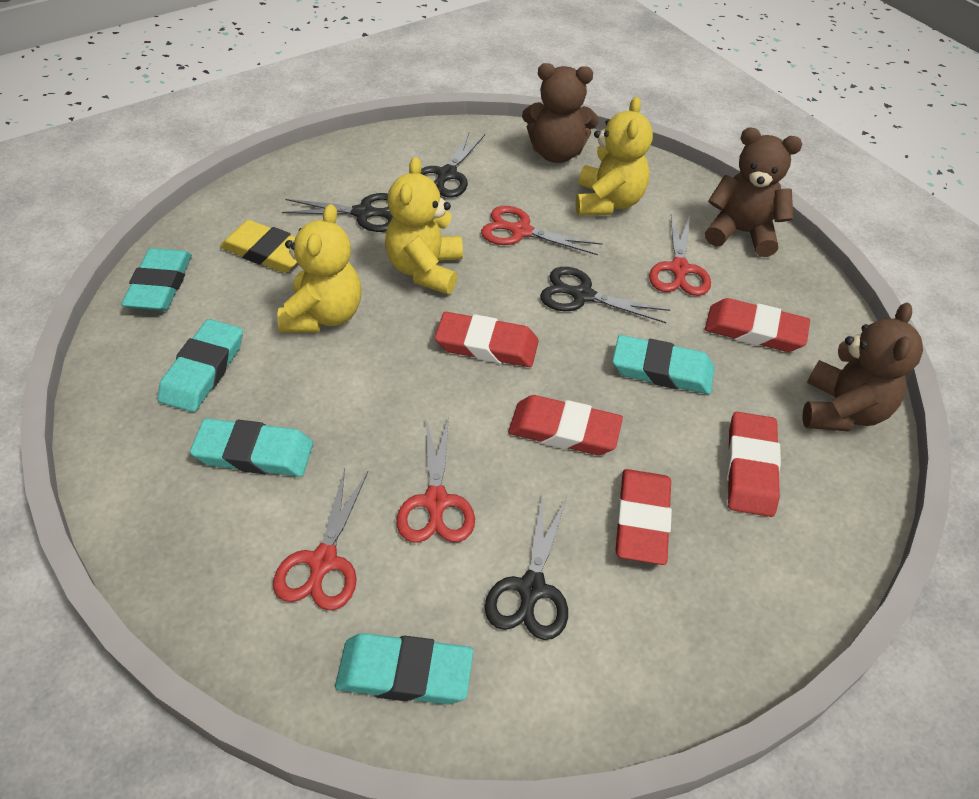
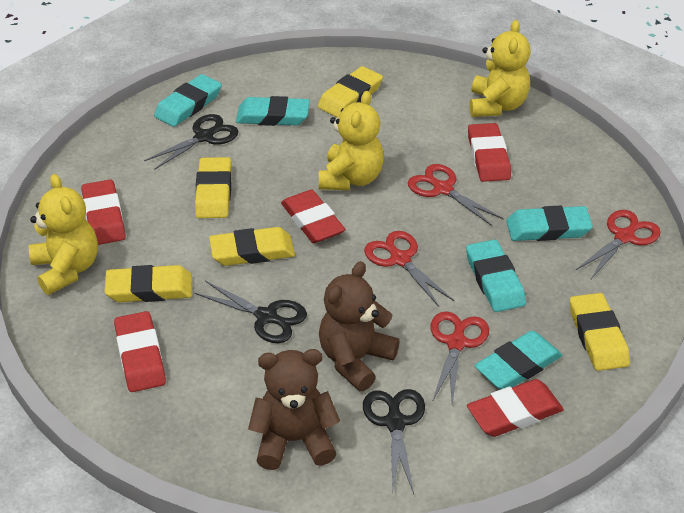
black scissors: 4 -> 3
brown teddy bear: 3 -> 2
yellow eraser: 1 -> 5

